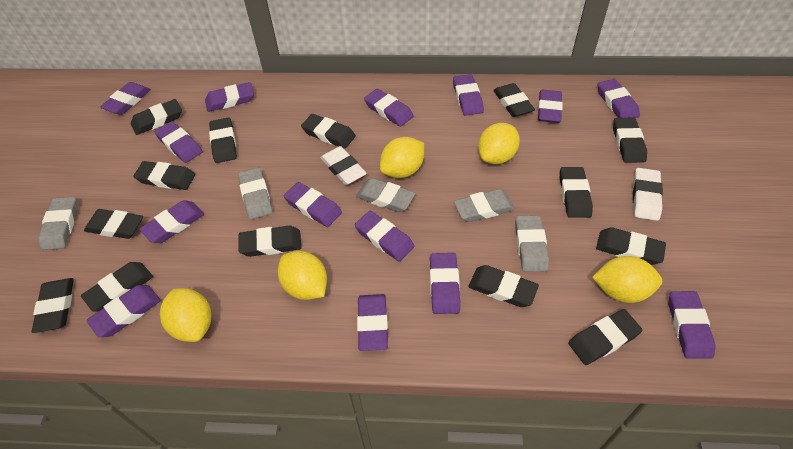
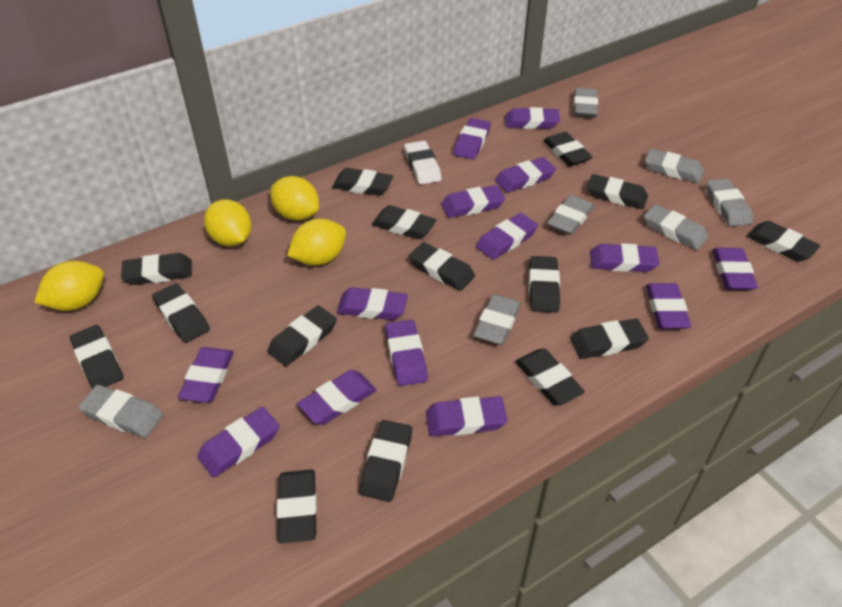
black eraser: 14 -> 15
grey eraser: 5 -> 7
white eraser: 2 -> 1
yellow lemon: 5 -> 4

